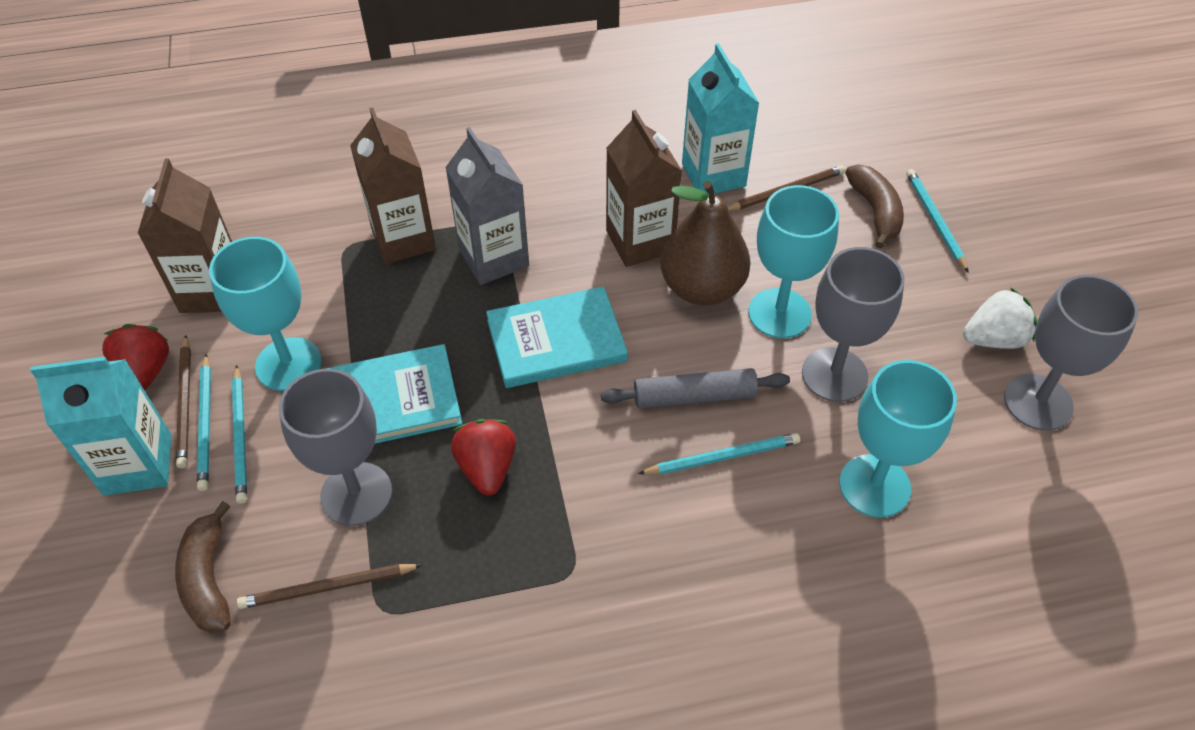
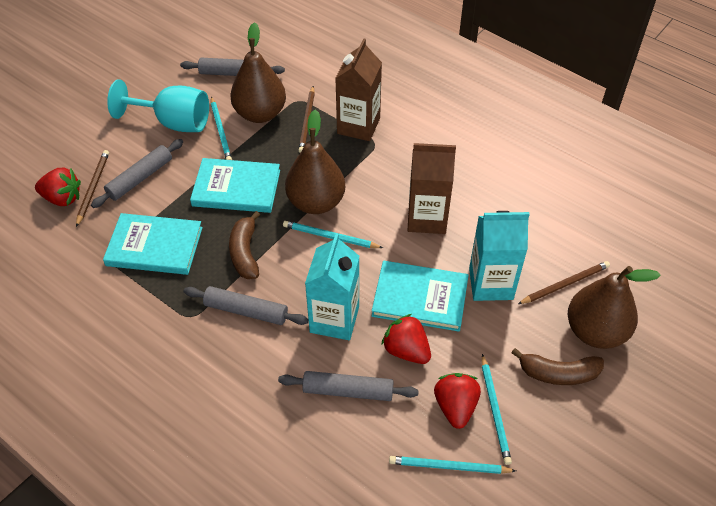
brown carton: 3 -> 2
brown pear: 1 -> 3
grey carton: 1 -> 0
grey goblet: 3 -> 0
grey rolling pin: 1 -> 4
red strawberry: 2 -> 3
turquoise book: 2 -> 3
turquoise goblet: 3 -> 1
white strawberry: 1 -> 0

